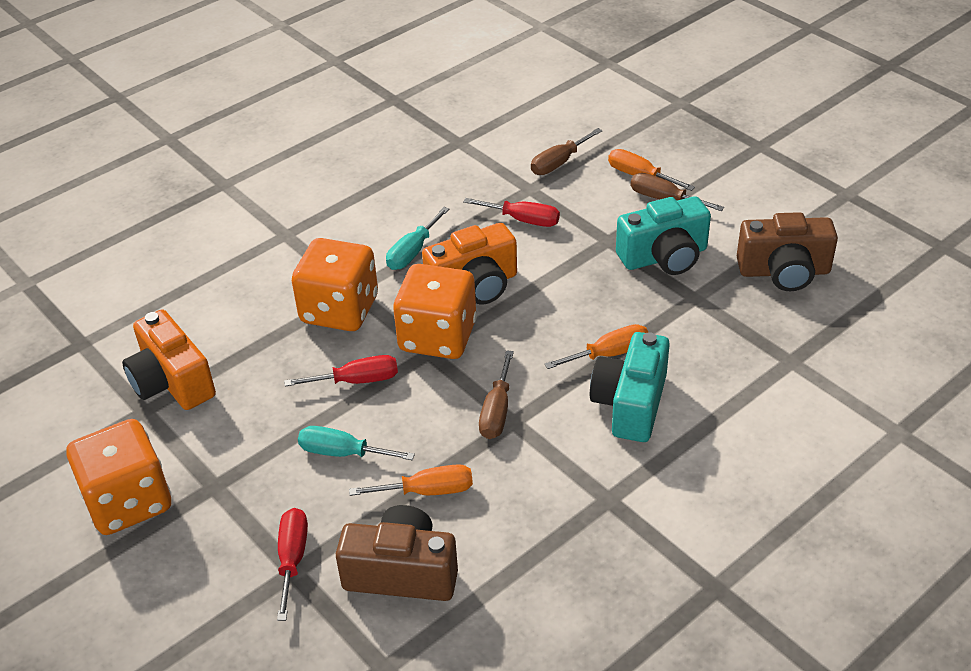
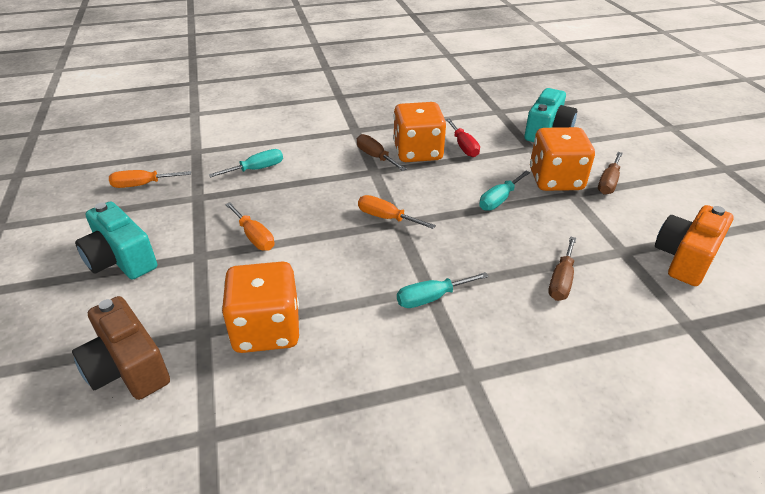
brown camera: 2 -> 1
orange camera: 2 -> 1
red screwdriver: 3 -> 1
turquoise screwdriver: 2 -> 3

